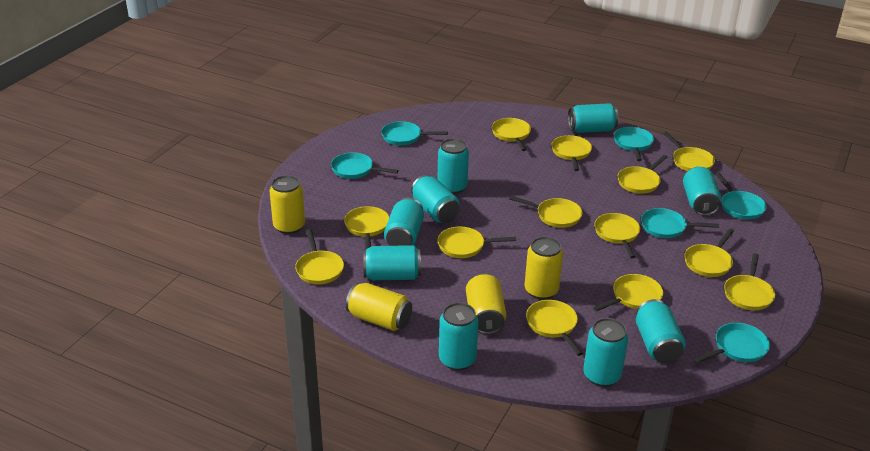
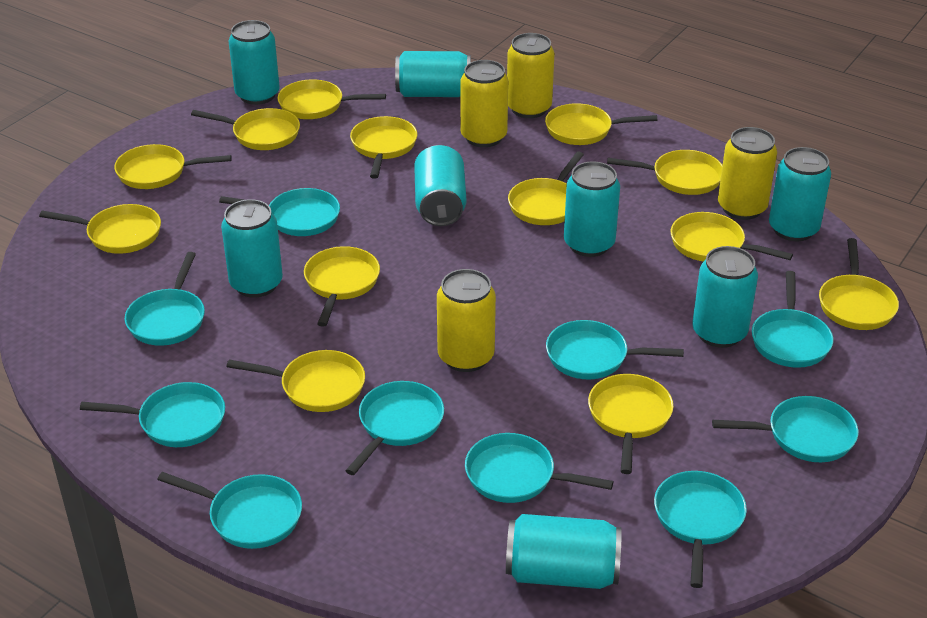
turquoise can: 9 -> 8
turquoise pan: 6 -> 10

